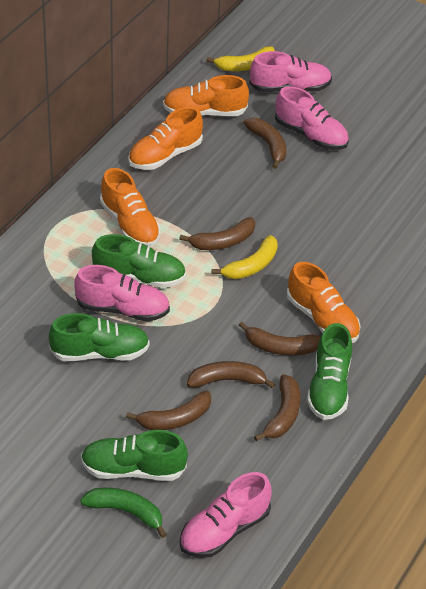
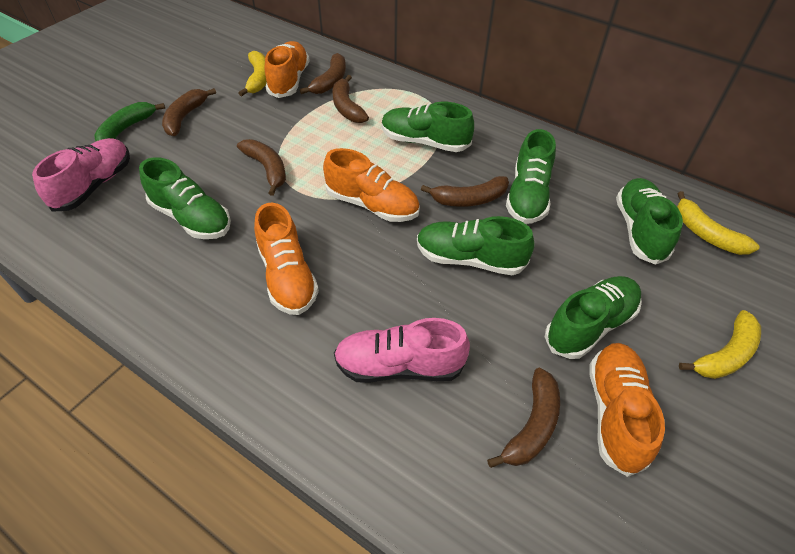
green shoe: 4 -> 6
pink shoe: 4 -> 2
yellow banana: 2 -> 3

